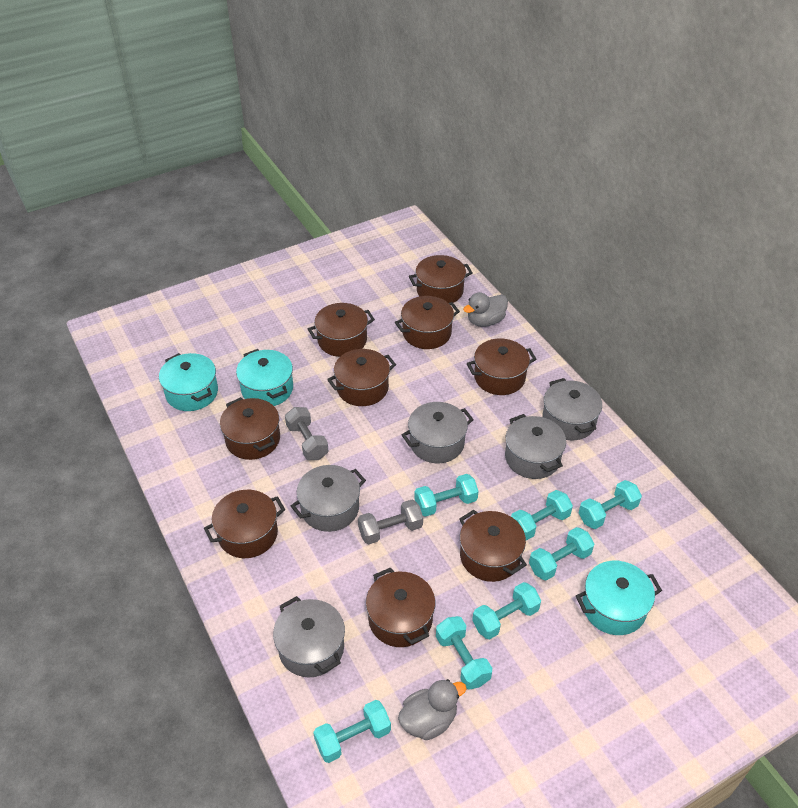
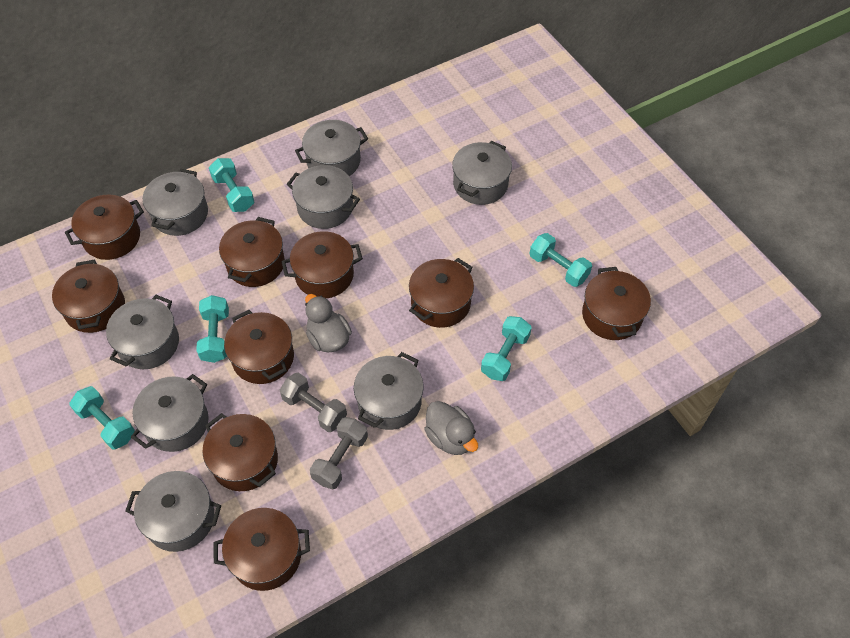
grey pot: 5 -> 8
turquoise dumbbell: 7 -> 5
turquoise pot: 3 -> 0

